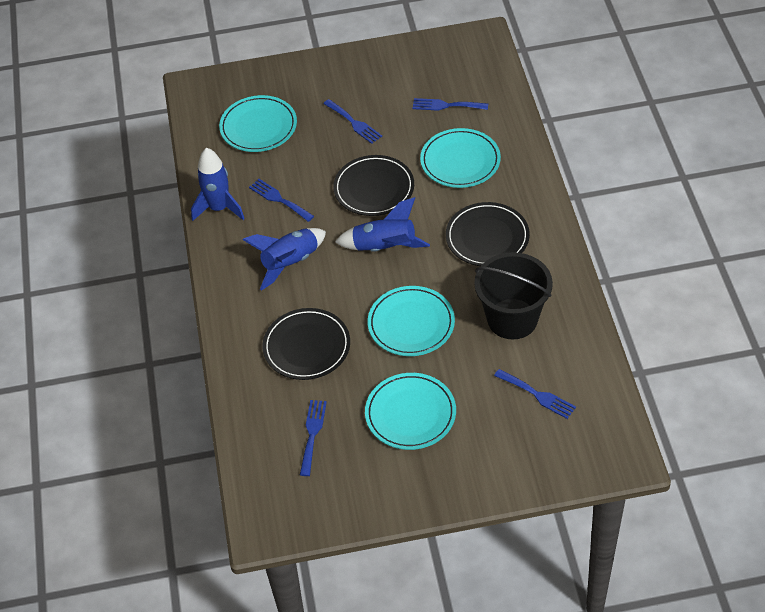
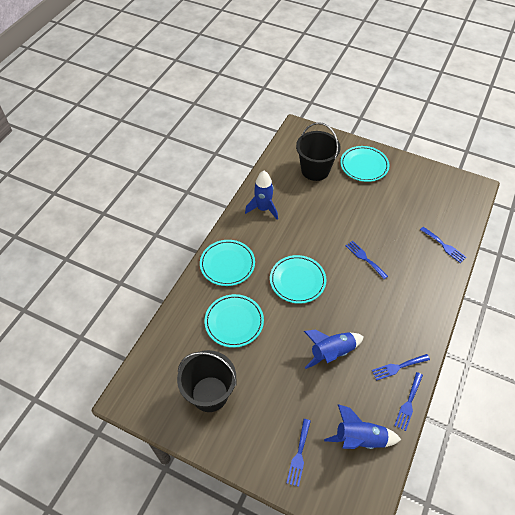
black bucket: 1 -> 2
black plate: 3 -> 0

